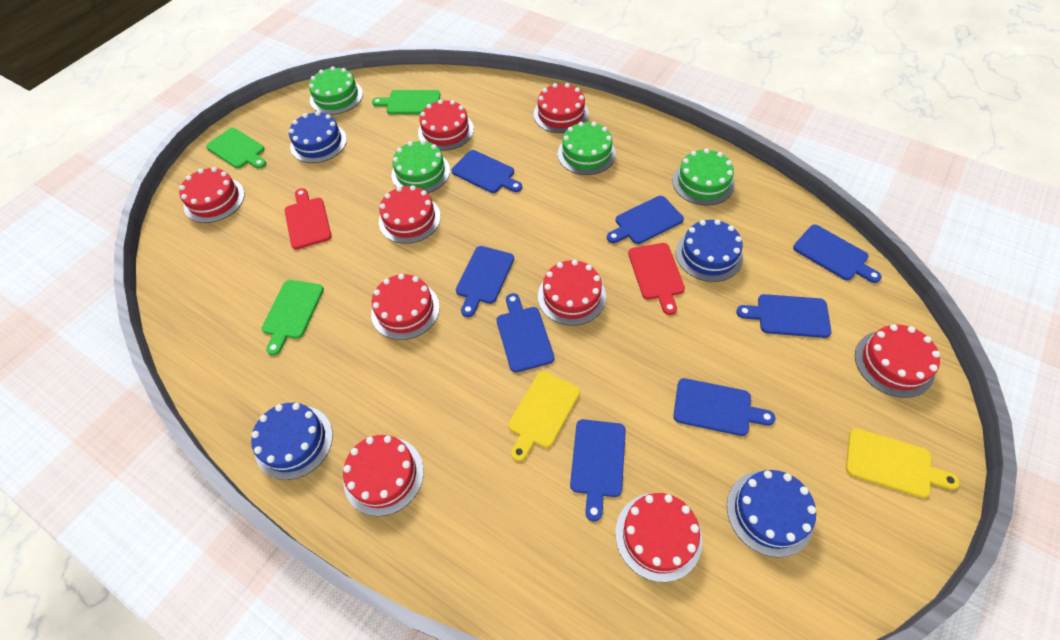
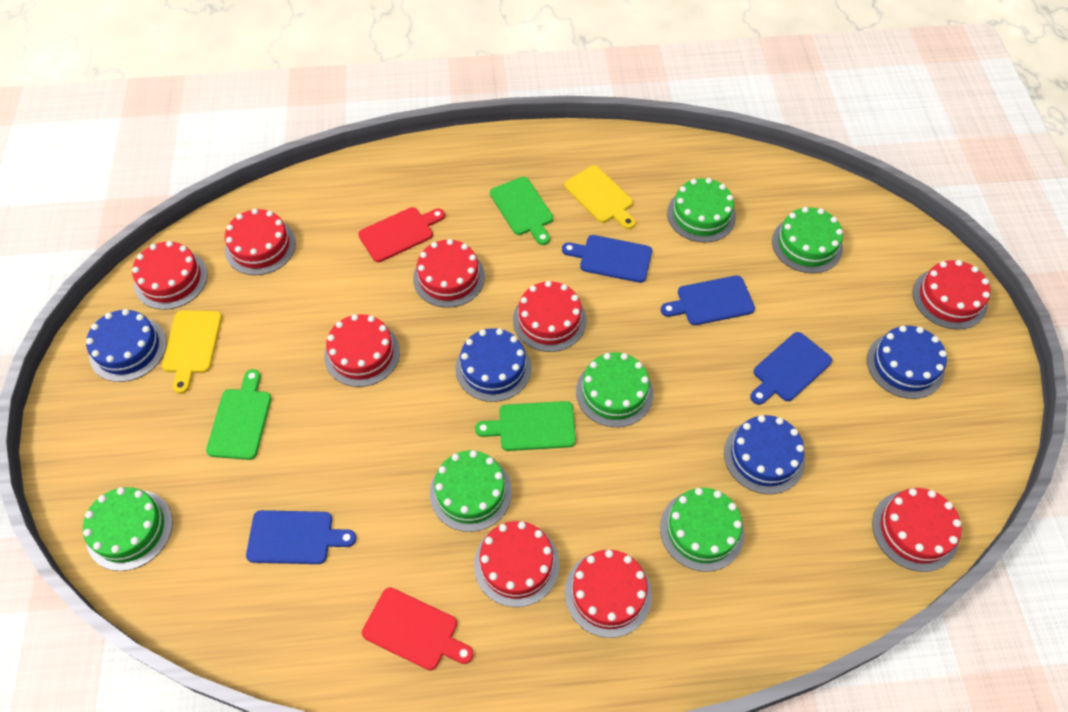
blue cutting board: 8 -> 4
green cake: 4 -> 6

